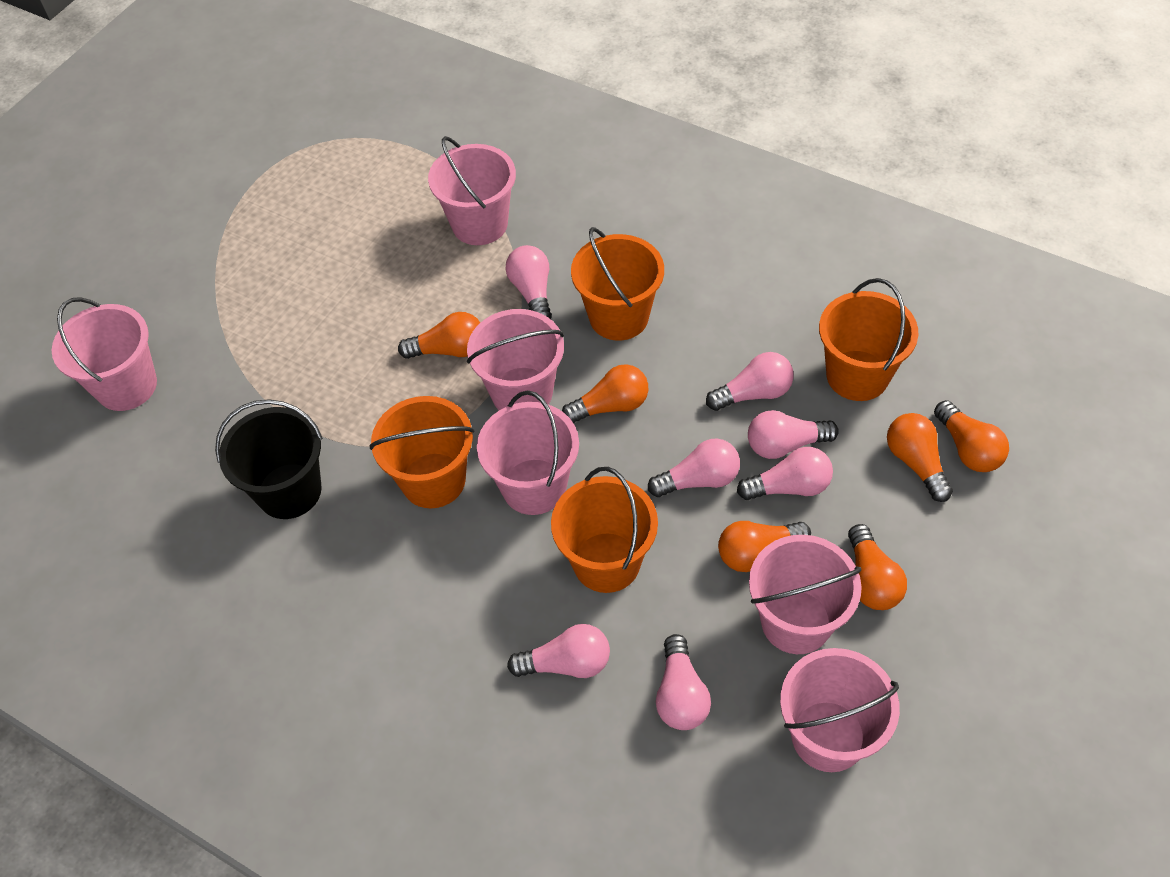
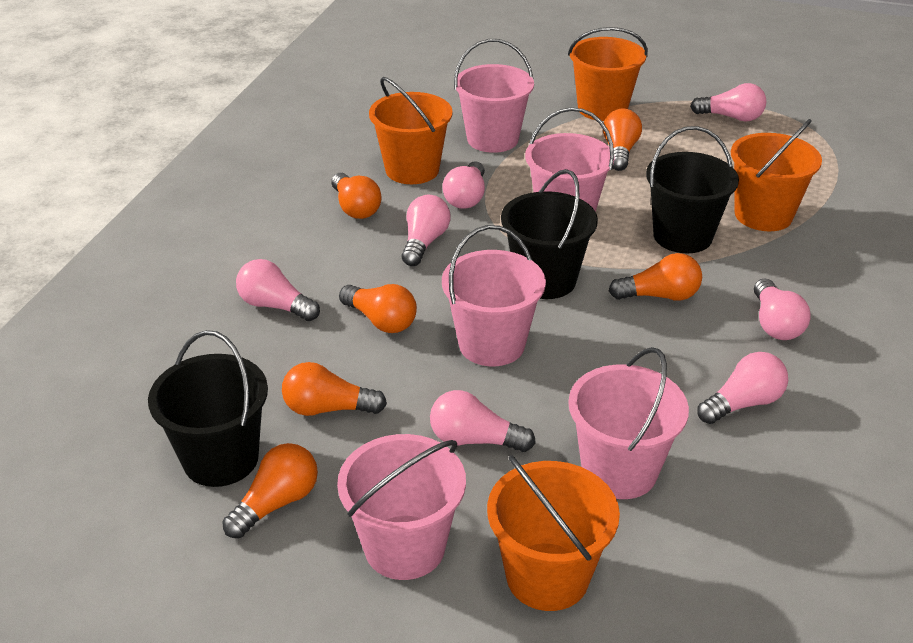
black bucket: 1 -> 3
pink bucket: 6 -> 5

